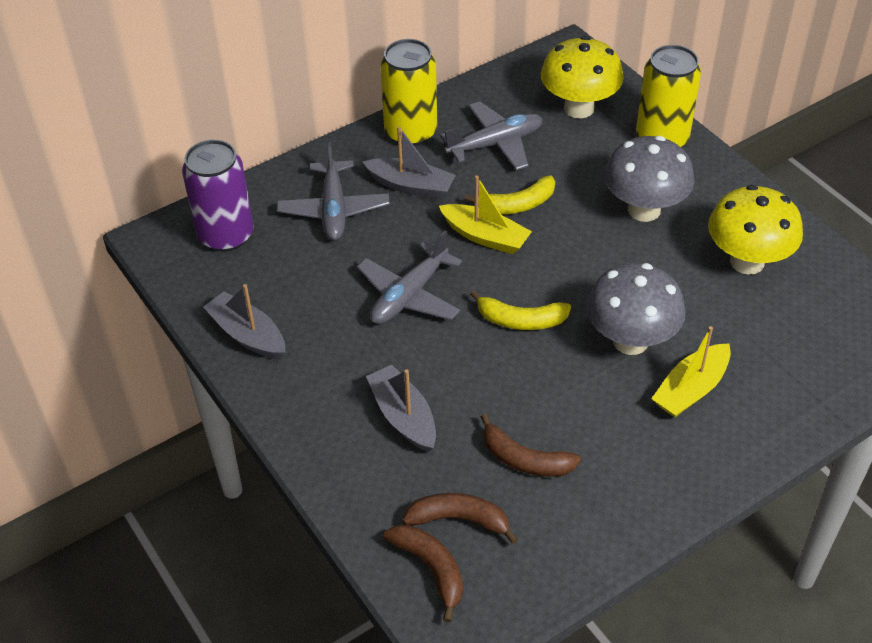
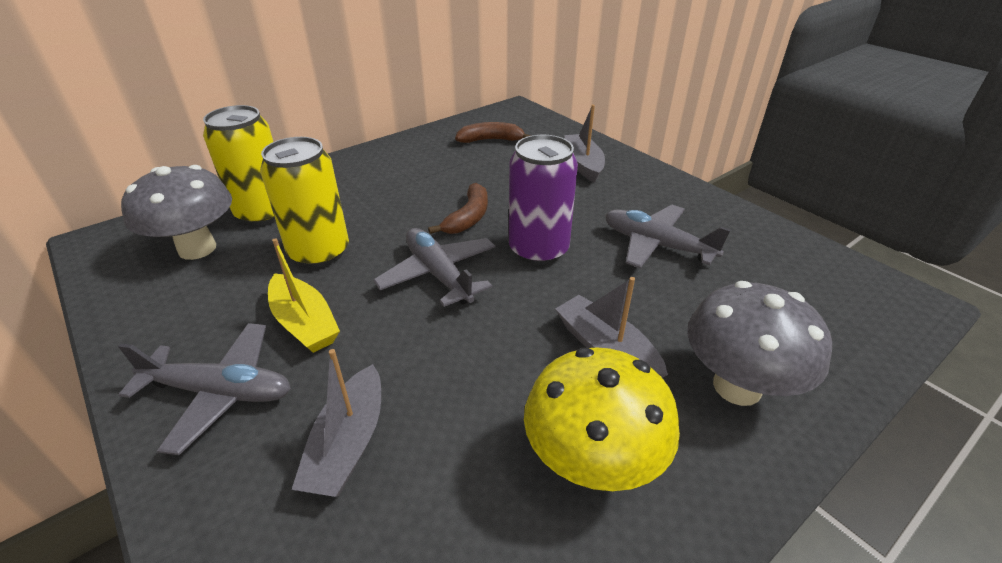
brown banana: 3 -> 2
yellow banana: 2 -> 0
yellow boat: 2 -> 1
yellow mushroom: 2 -> 1

